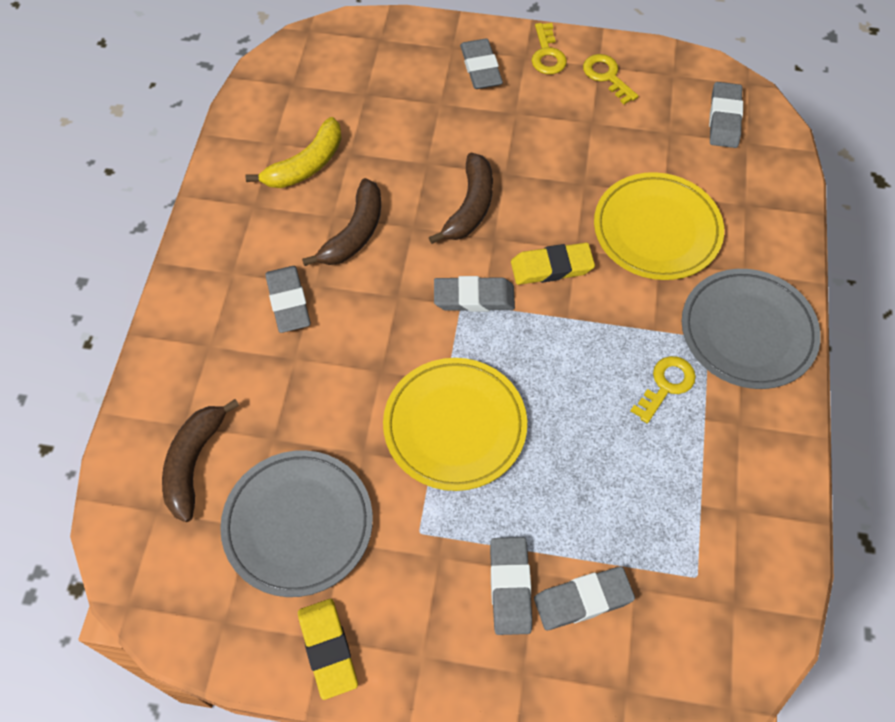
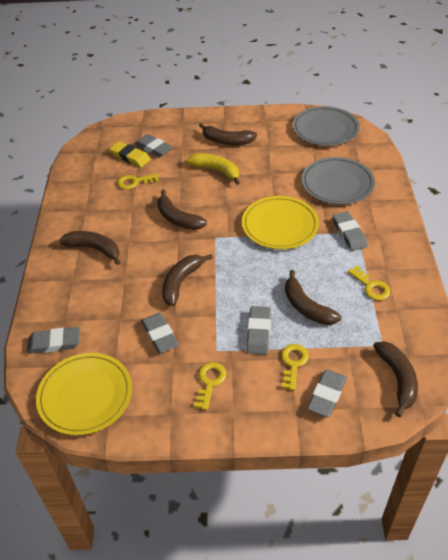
brown banana: 3 -> 6
yellow eraser: 2 -> 1
yellow key: 3 -> 4

